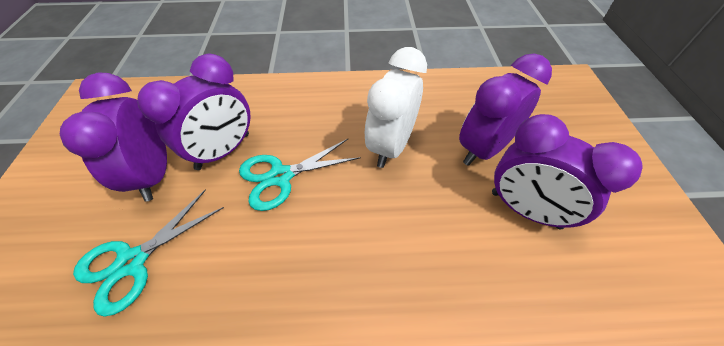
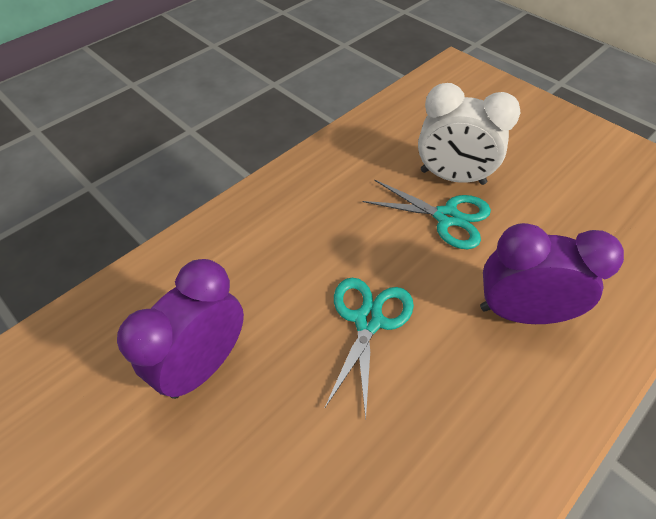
purple clock: 4 -> 2

